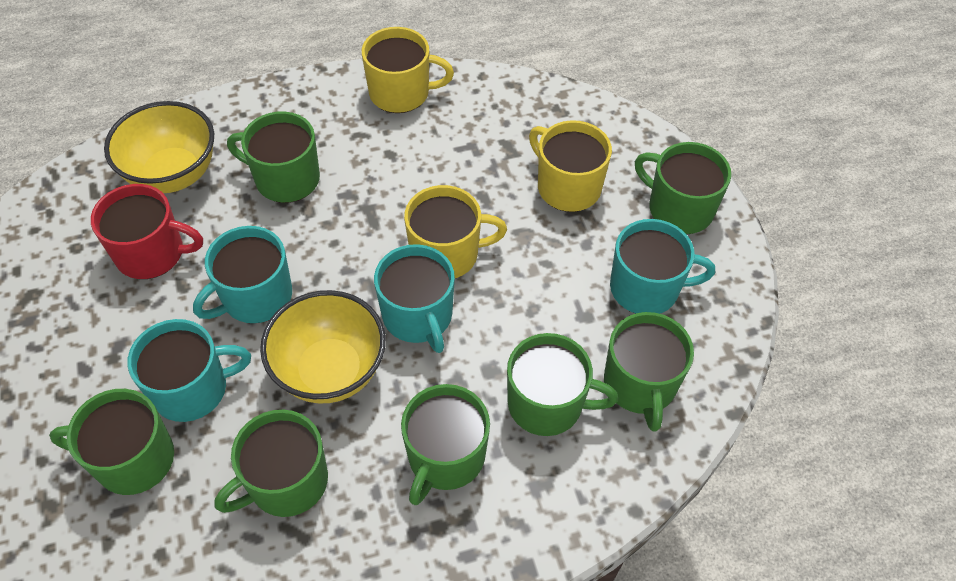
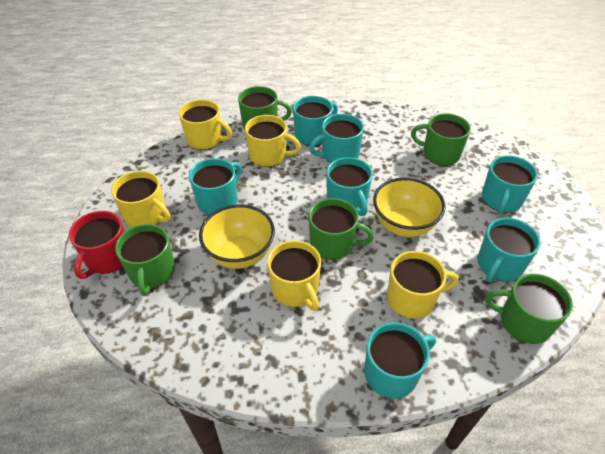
green mug: 7 -> 5
turquoise mug: 4 -> 7
yellow mug: 3 -> 5

